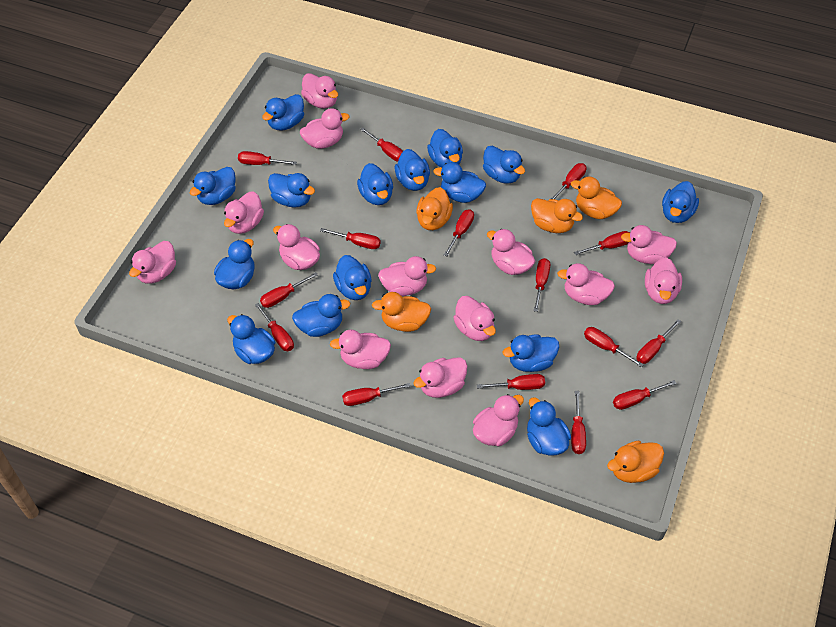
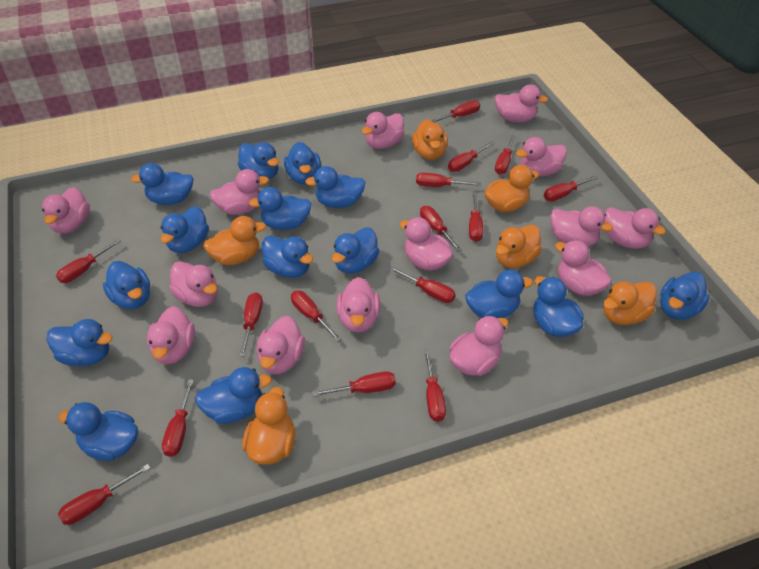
orange duck: 5 -> 6

